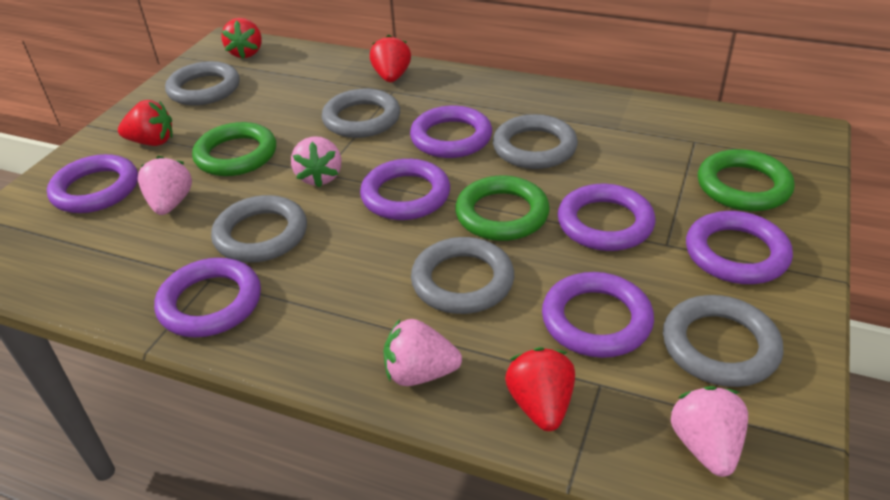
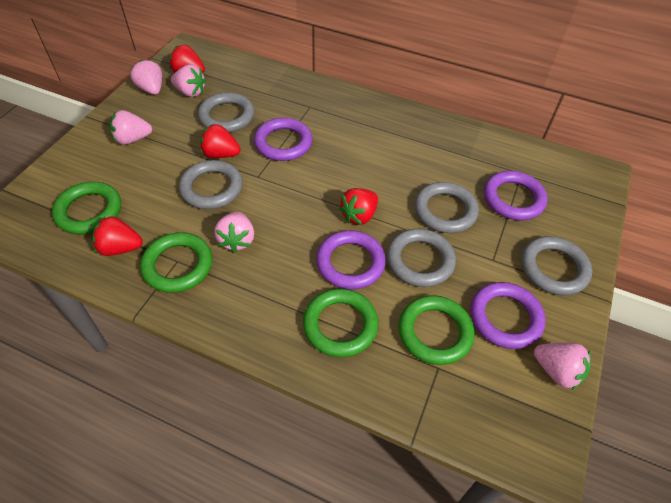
green ring: 3 -> 4
grey ring: 6 -> 5
pink strawberry: 4 -> 5
purple ring: 7 -> 4

